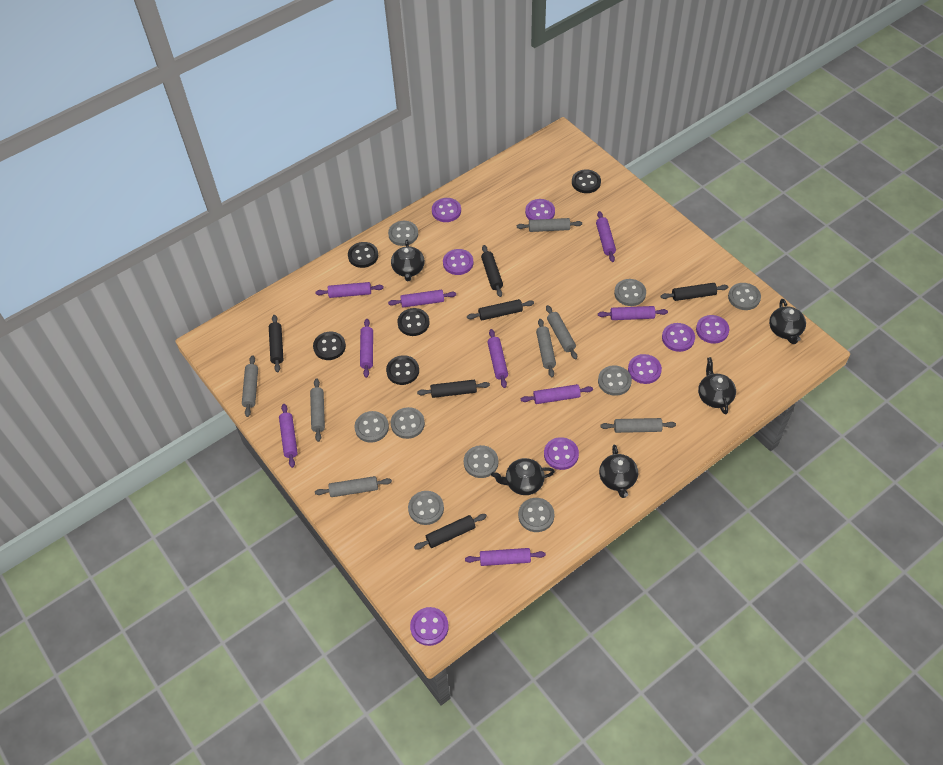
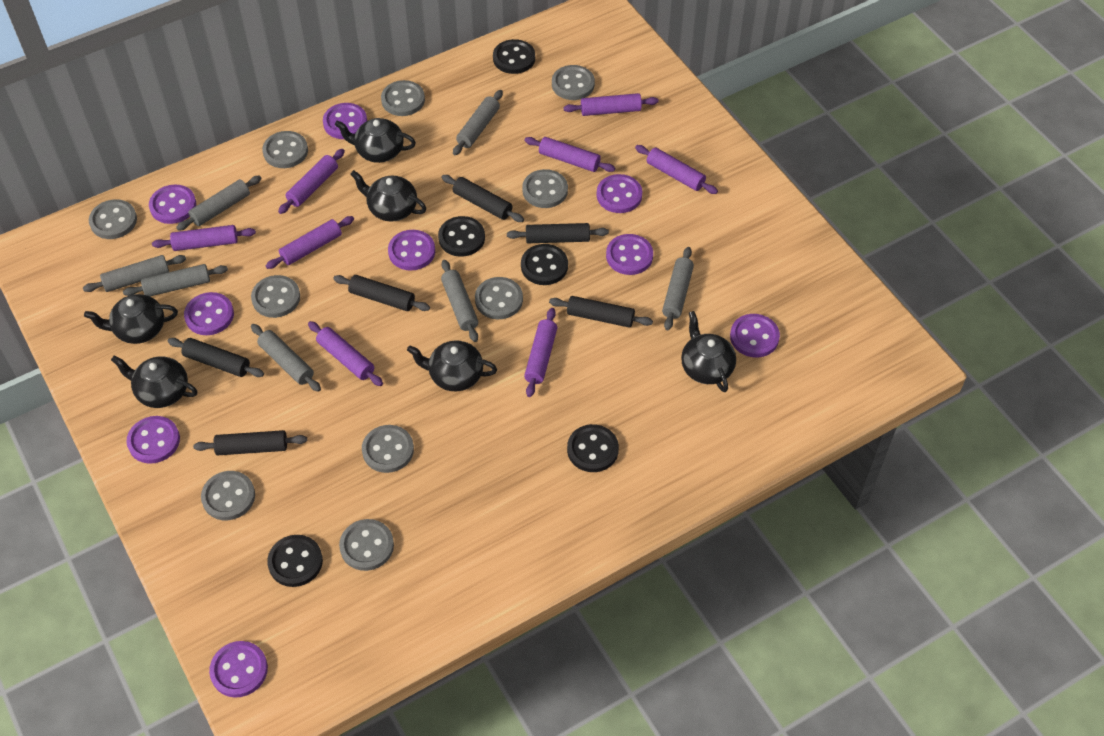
black teapot: 5 -> 6
grey button: 9 -> 10
purple button: 8 -> 9
purple rolling pin: 9 -> 8

